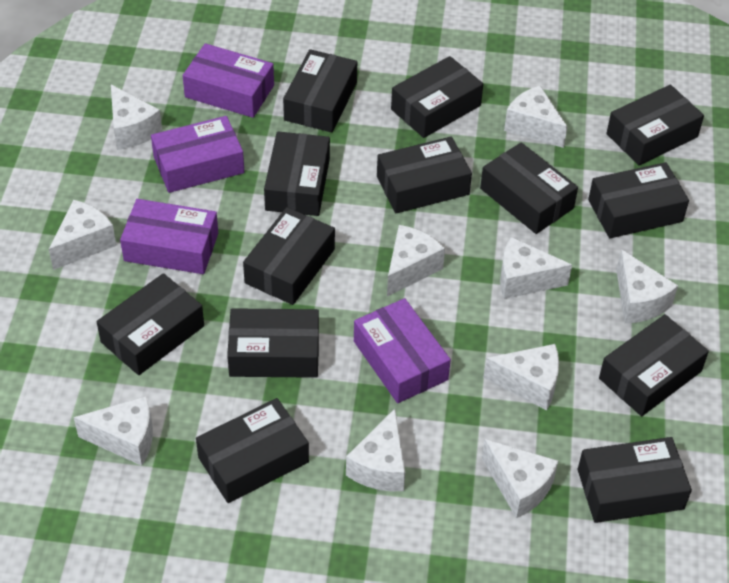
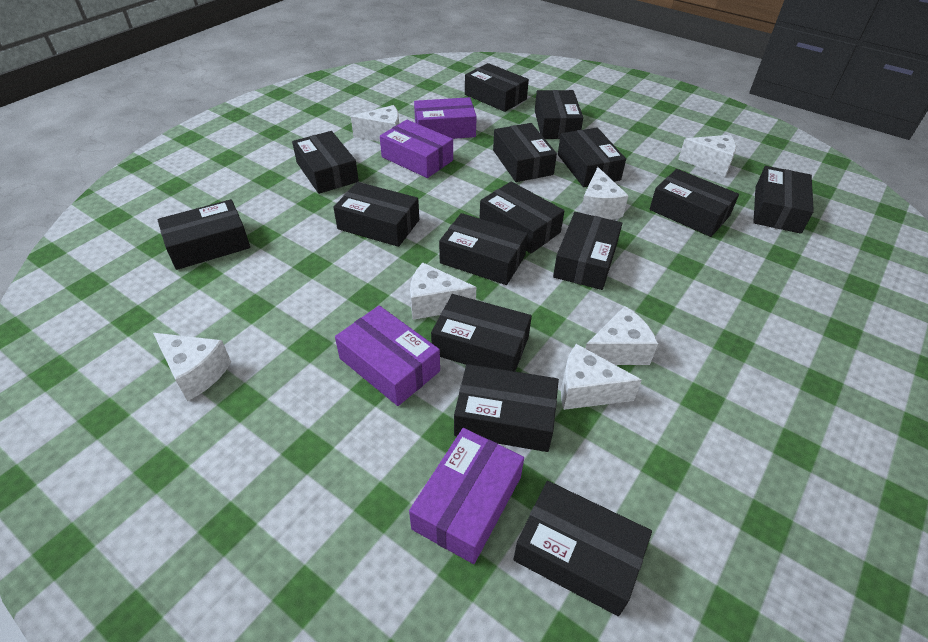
black box: 13 -> 15
white cheese: 10 -> 7

